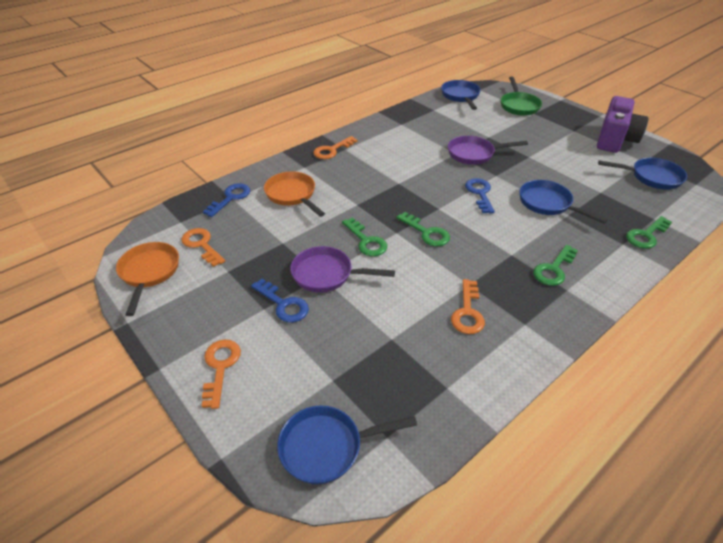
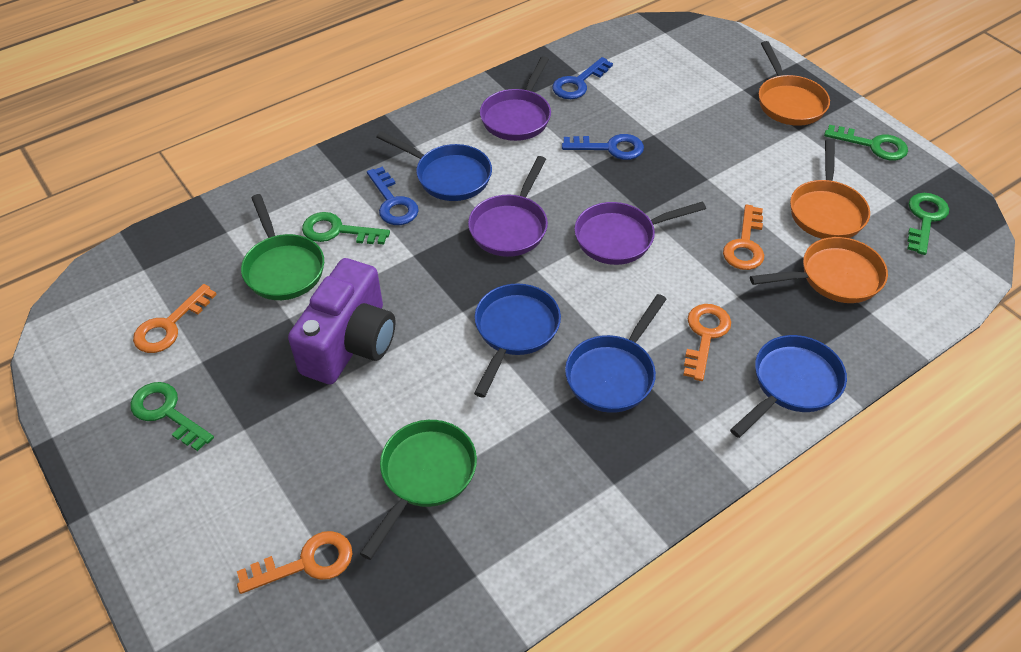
green pan: 1 -> 2
orange pan: 2 -> 3
purple pan: 2 -> 3

